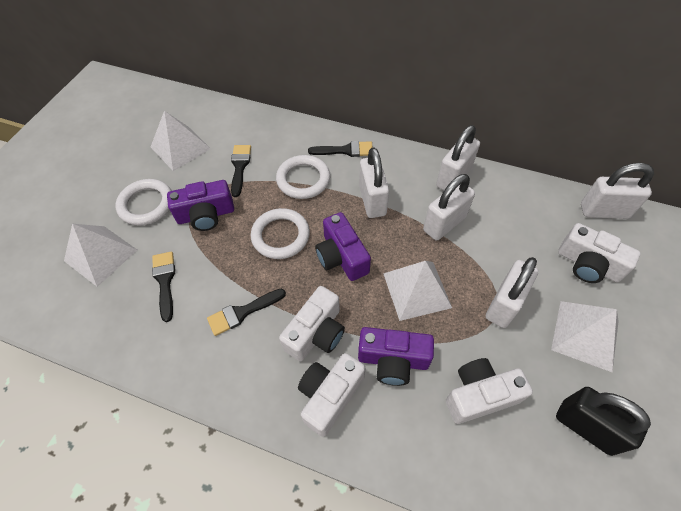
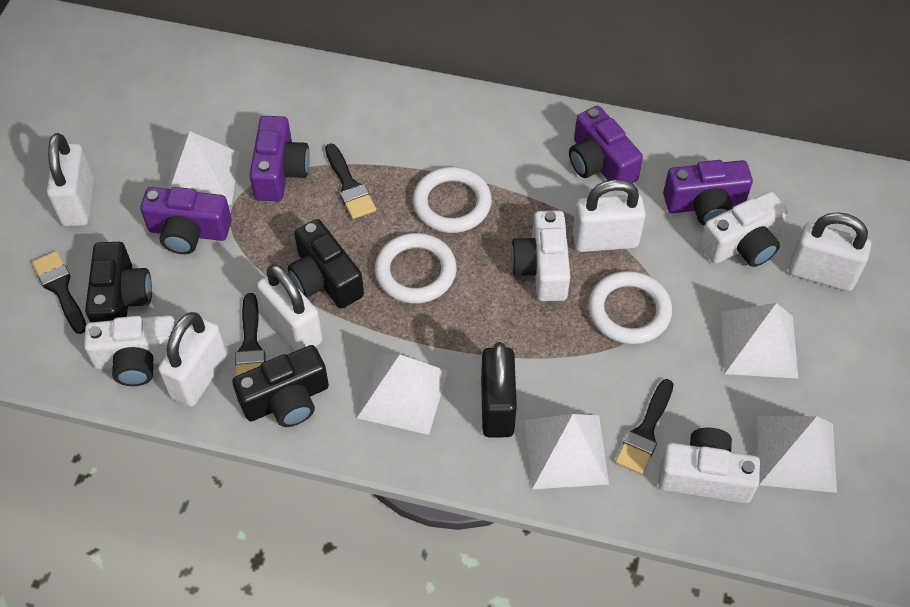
black camera: 0 -> 3
purple camera: 3 -> 4
white pyramid: 4 -> 5

